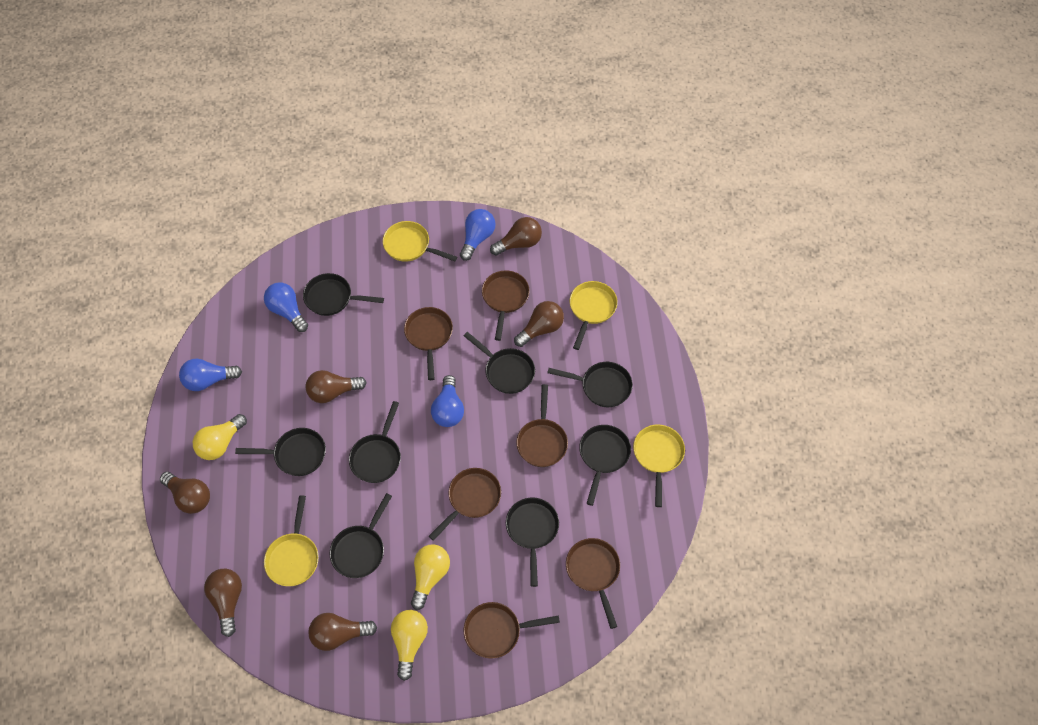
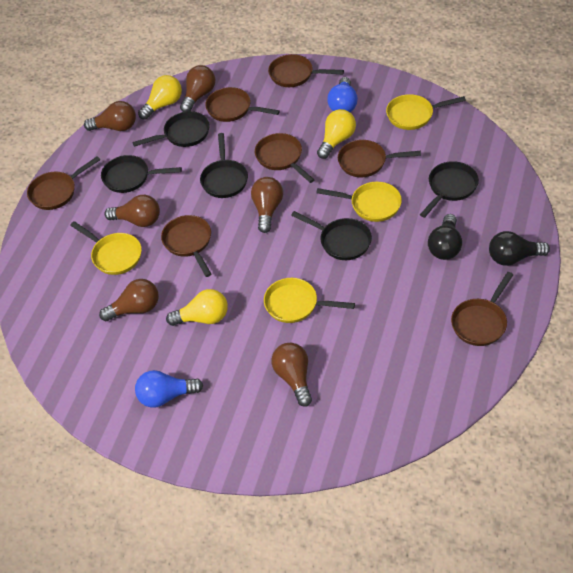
black light bulb: 0 -> 2
black pan: 8 -> 5
blue light bulb: 4 -> 2
brown pan: 6 -> 7

